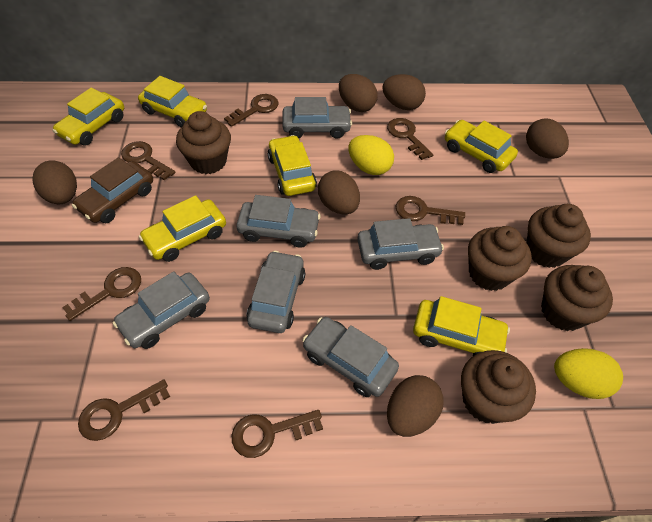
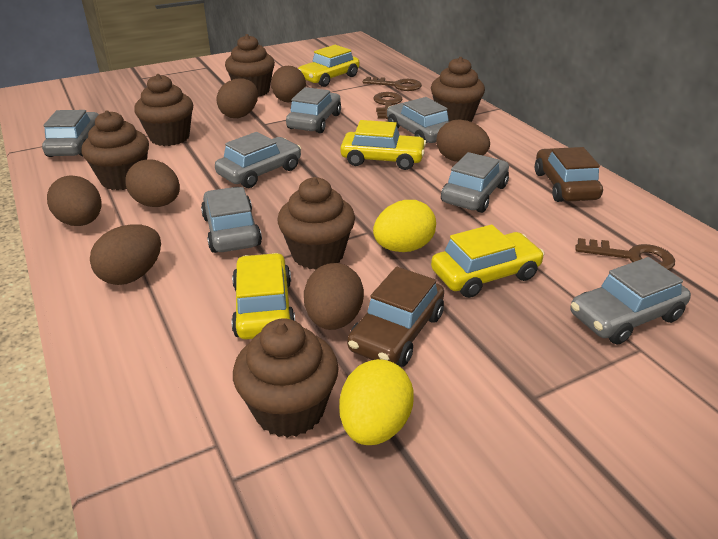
brown car: 1 -> 2
brown cupcake: 5 -> 6
brown egg: 6 -> 7
brown key: 7 -> 3
grey car: 6 -> 7
yellow car: 6 -> 4

